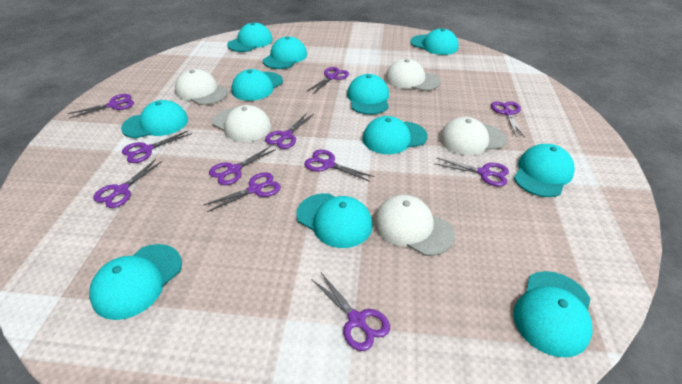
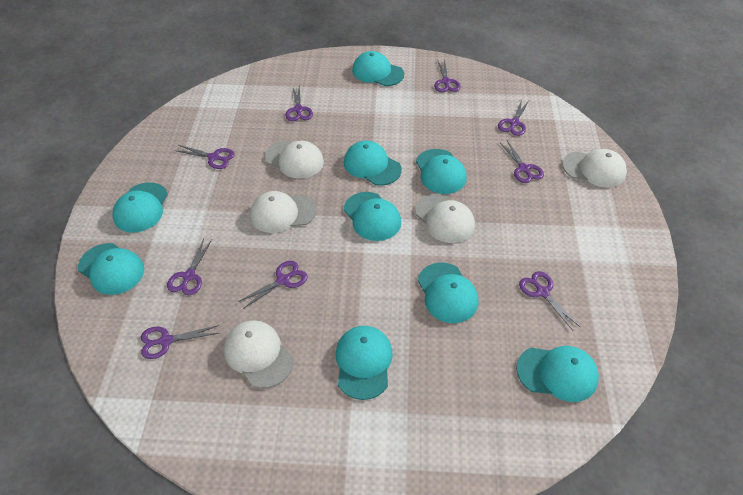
purple scissors: 11 -> 9
turquoise cap: 11 -> 9

